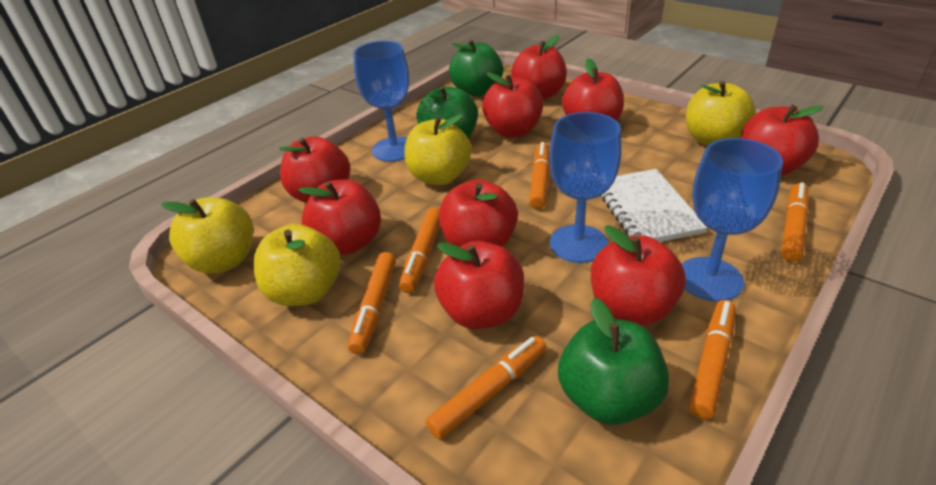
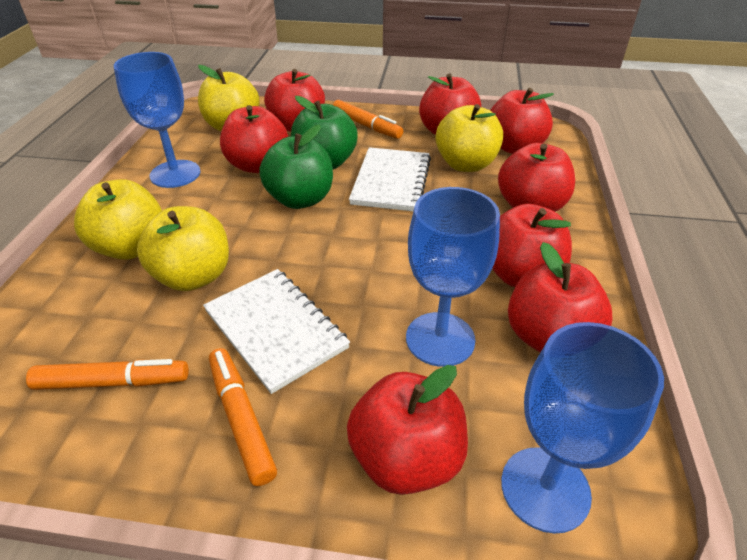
green apple: 3 -> 2
orange marker: 6 -> 3
red apple: 9 -> 8
white notebook: 1 -> 2

